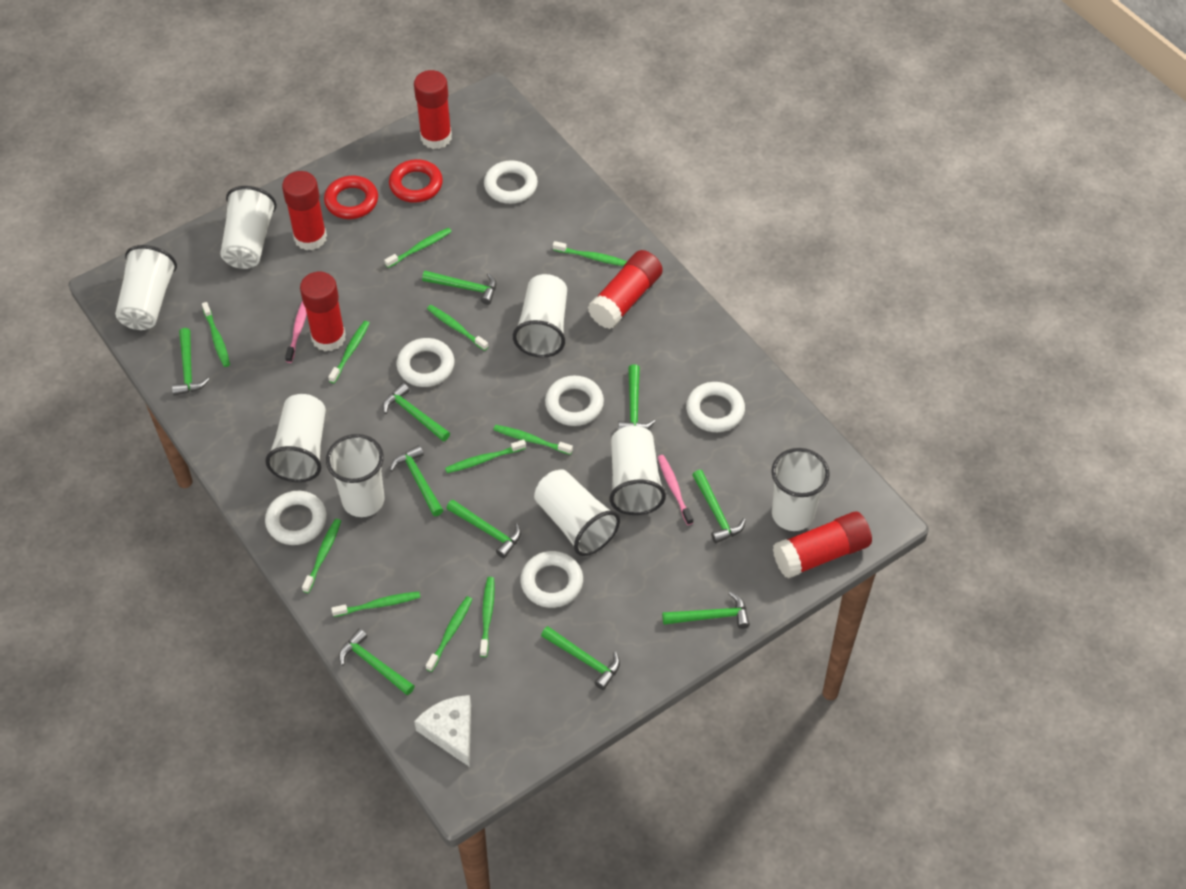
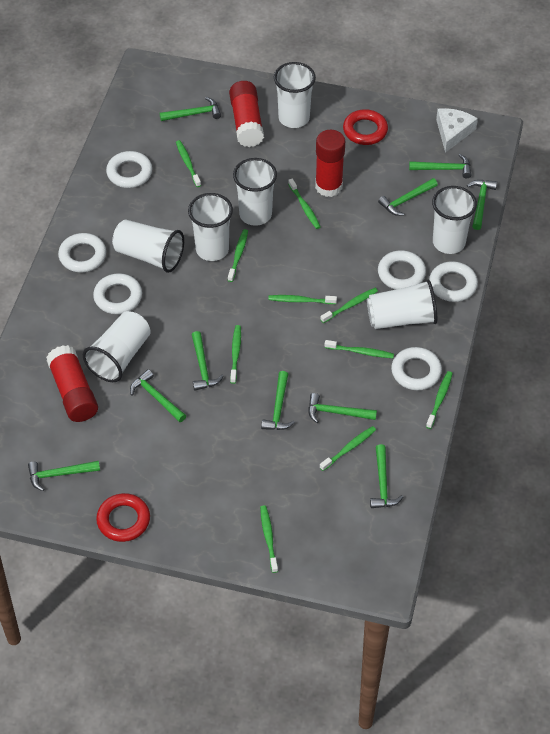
green toothbrush: 11 -> 10
pink toothbrush: 2 -> 0
red glue stick: 5 -> 3
white cup: 8 -> 7

